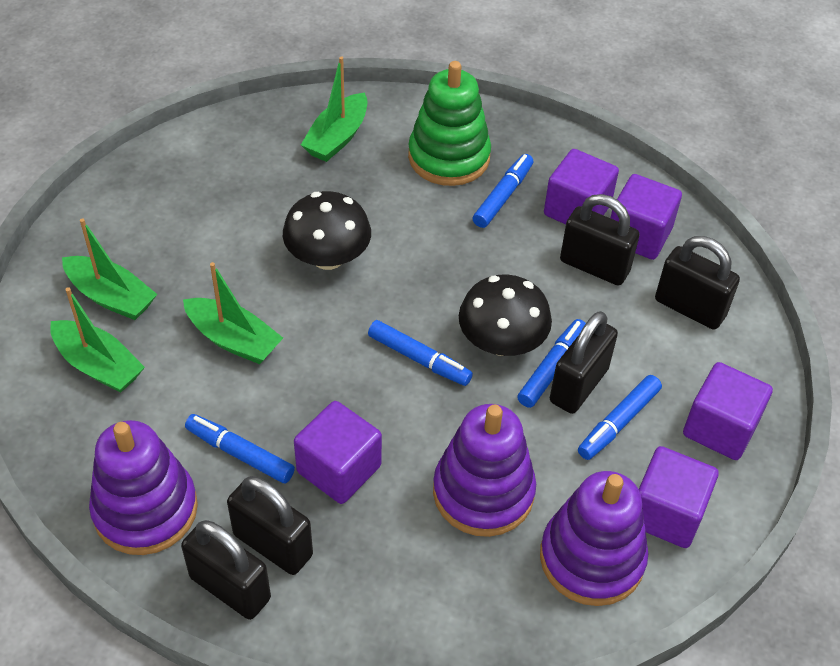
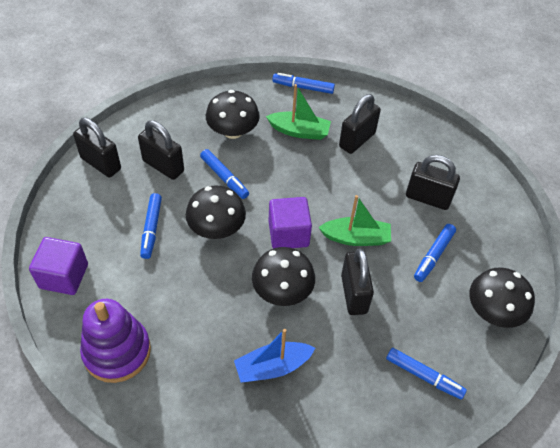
black mushroom: 2 -> 4
blue boat: 0 -> 1
green boat: 4 -> 2
green stacking toy: 1 -> 0
purple cube: 5 -> 2
purple stacking toy: 3 -> 1

